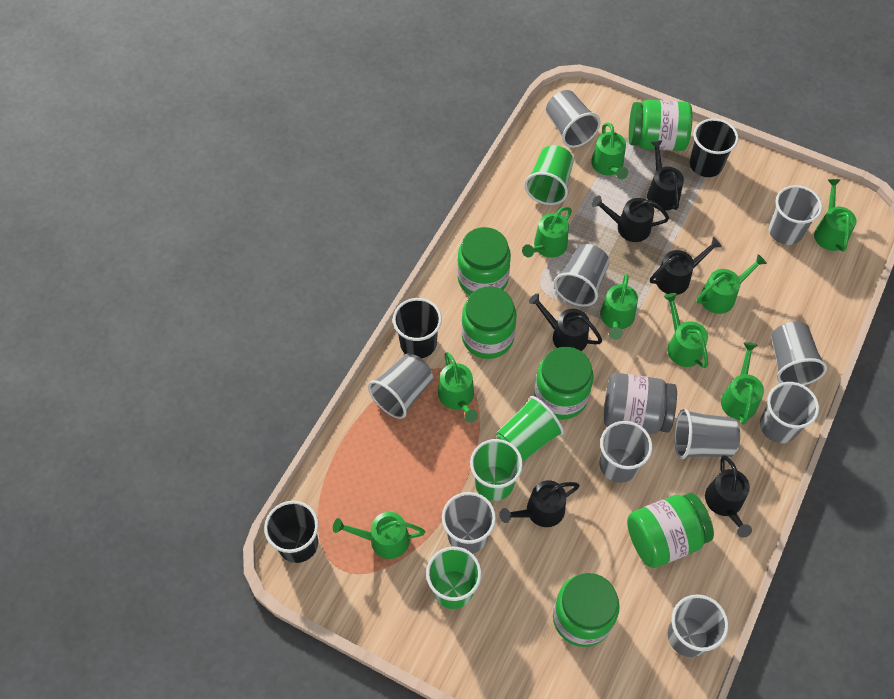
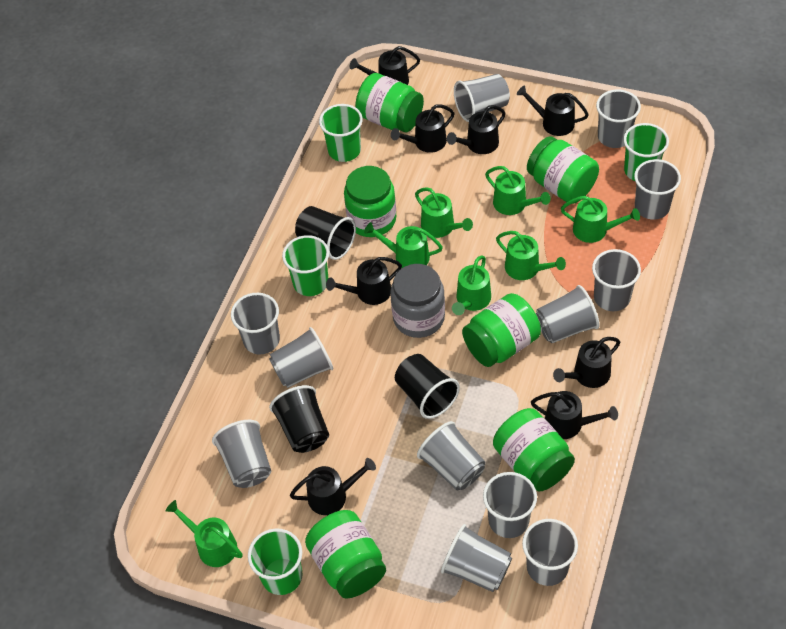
black watering can: 6 -> 8
green watering can: 9 -> 7
grey cup: 10 -> 12

